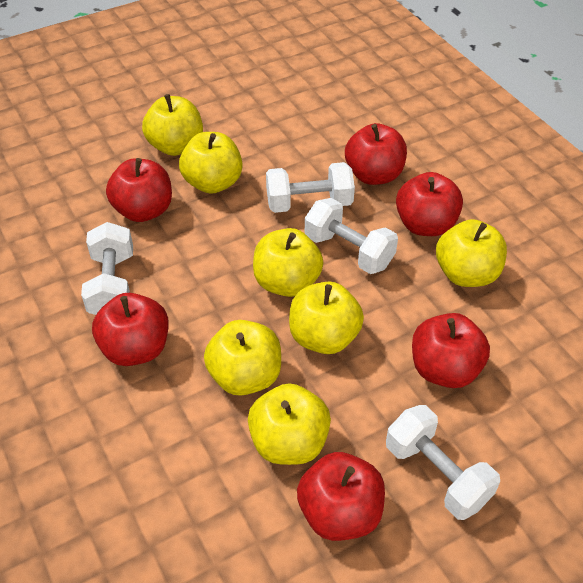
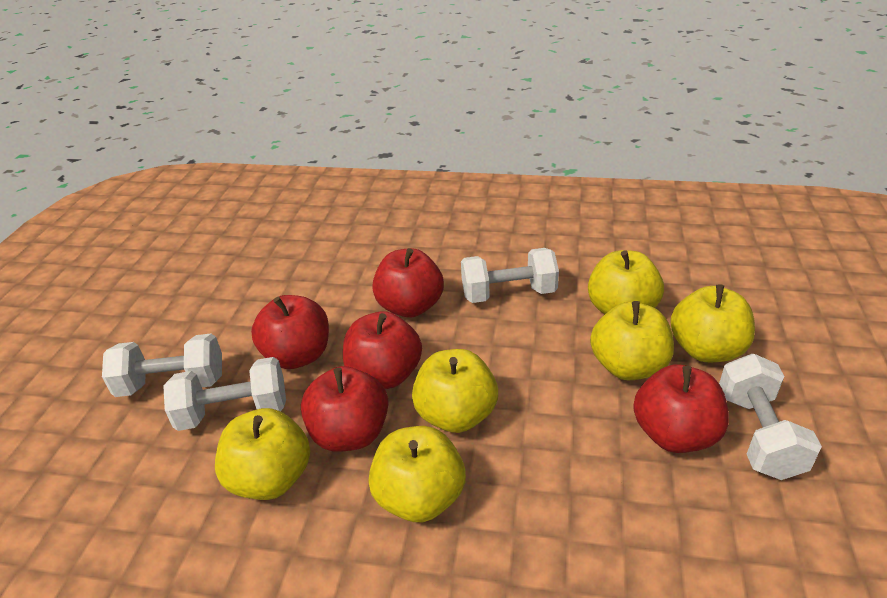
red apple: 6 -> 5
yellow apple: 7 -> 6

